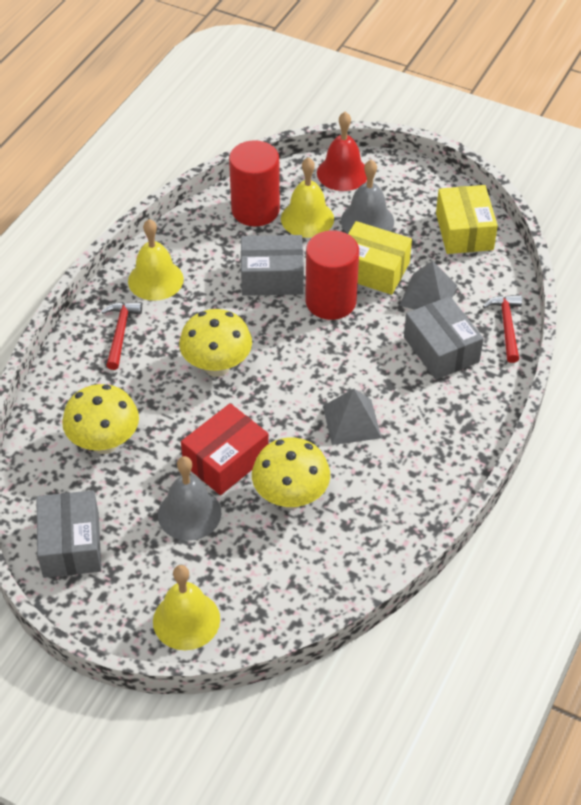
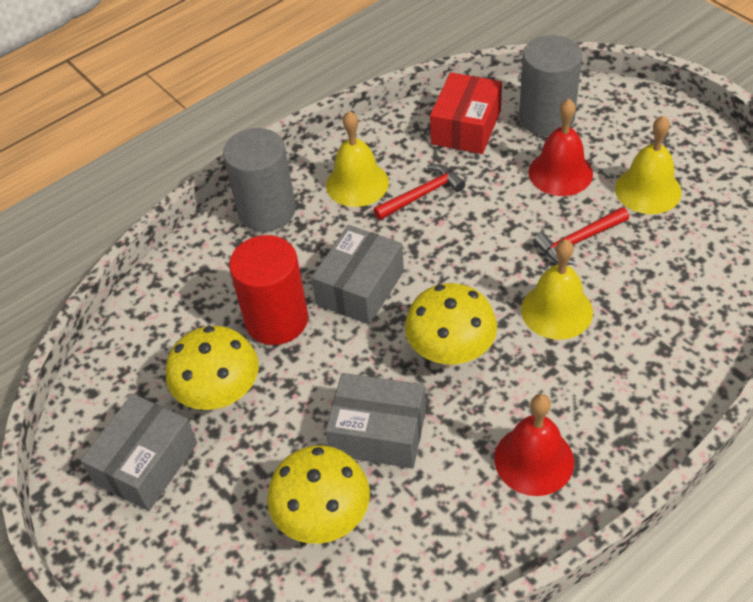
grey bell: 2 -> 0
grey cylinder: 0 -> 2
grey pyramid: 2 -> 0
red bell: 1 -> 2
red cylinder: 2 -> 1
yellow box: 2 -> 0

